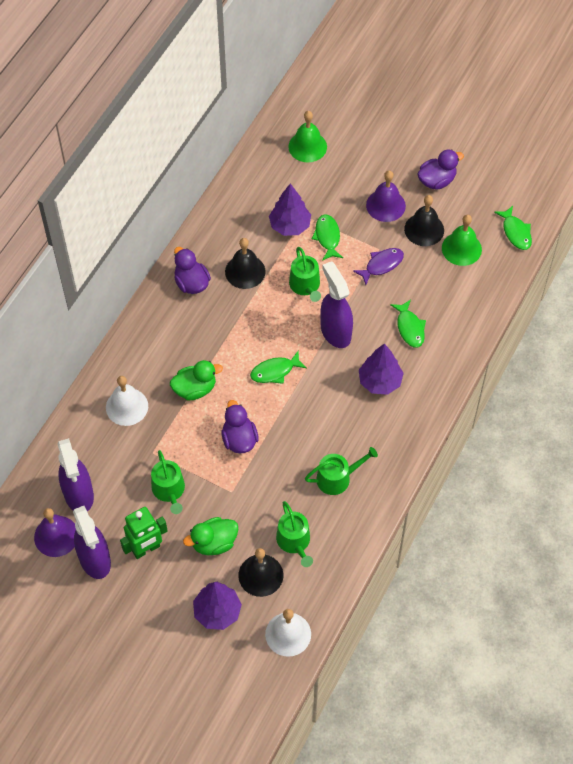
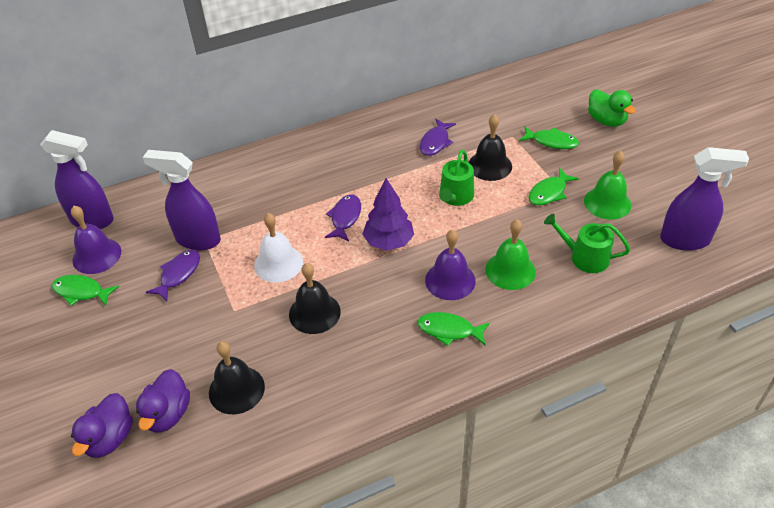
green duck: 2 -> 1
green robot: 1 -> 0
green watering can: 4 -> 2
purple duck: 3 -> 2
purple fish: 1 -> 3
purple tree: 3 -> 1
white bell: 2 -> 1

